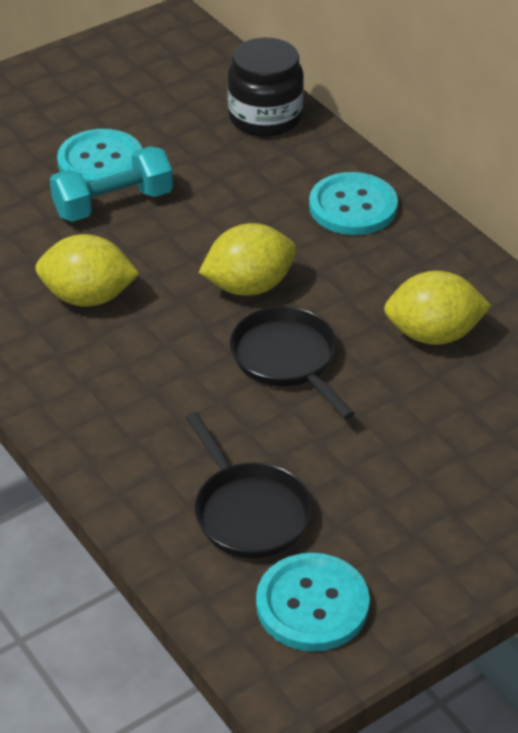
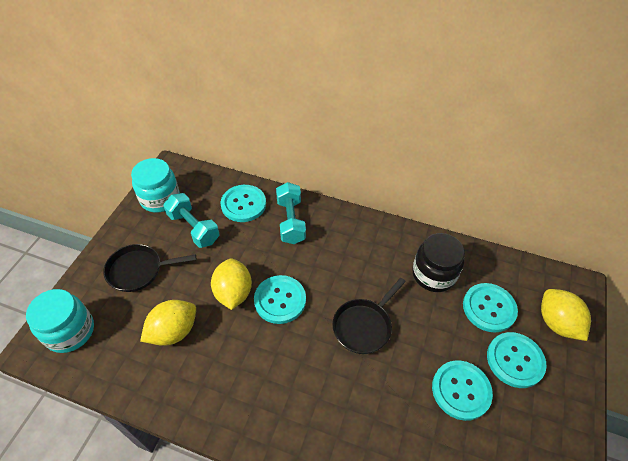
turquoise button: 3 -> 5
turquoise dumbbell: 1 -> 2
turquoise jar: 0 -> 2

